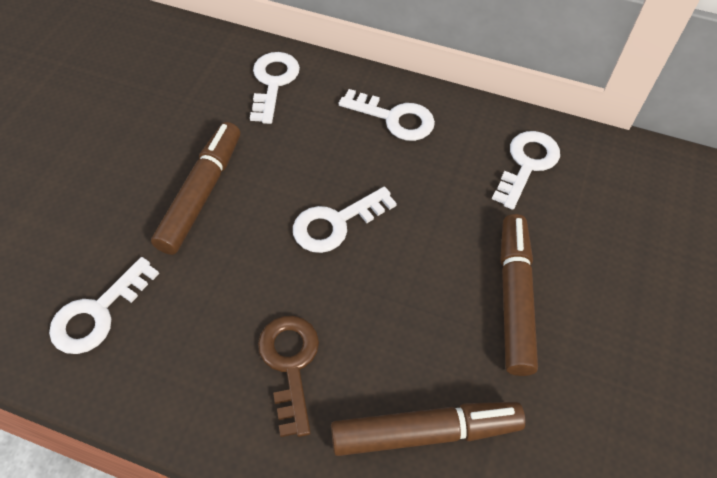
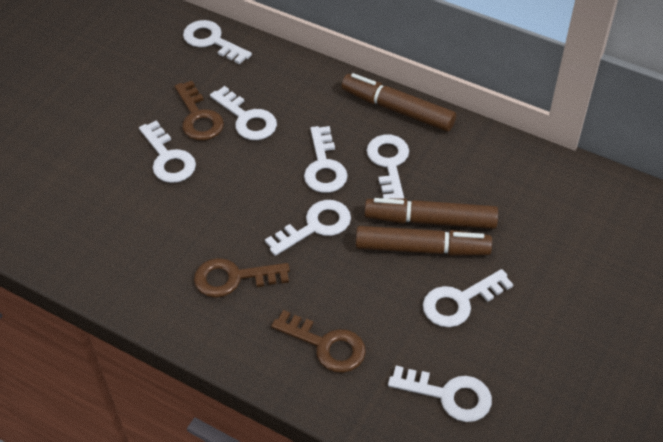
brown key: 1 -> 3
white key: 5 -> 8

